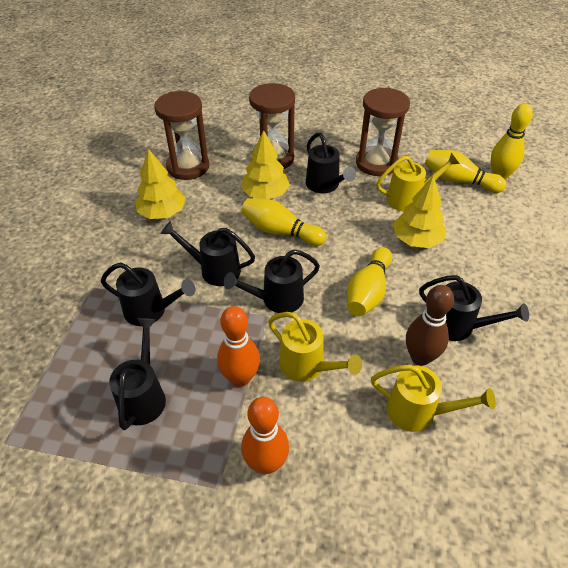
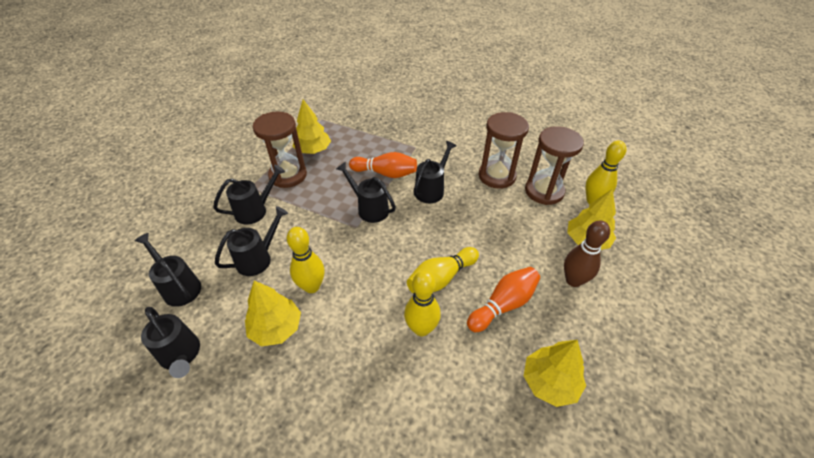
yellow tree: 3 -> 4
yellow watering can: 3 -> 0

